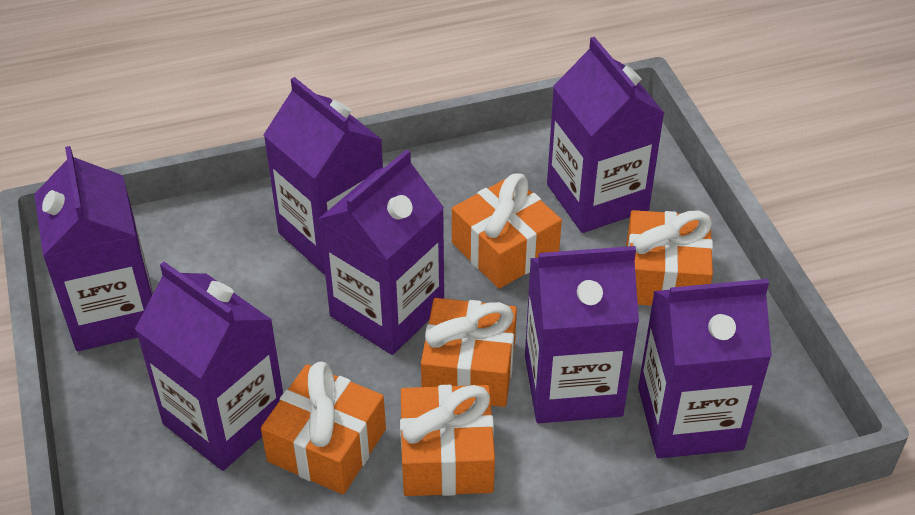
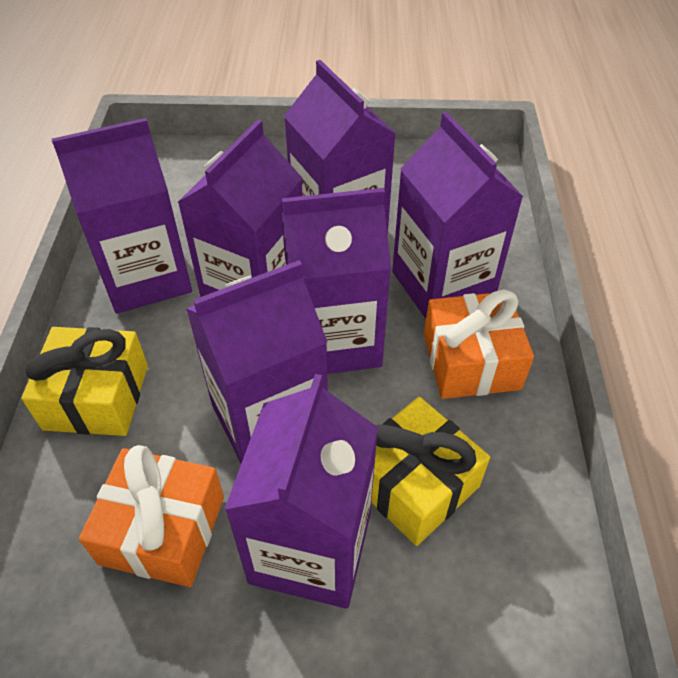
orange gift: 5 -> 2
yellow gift: 0 -> 2

